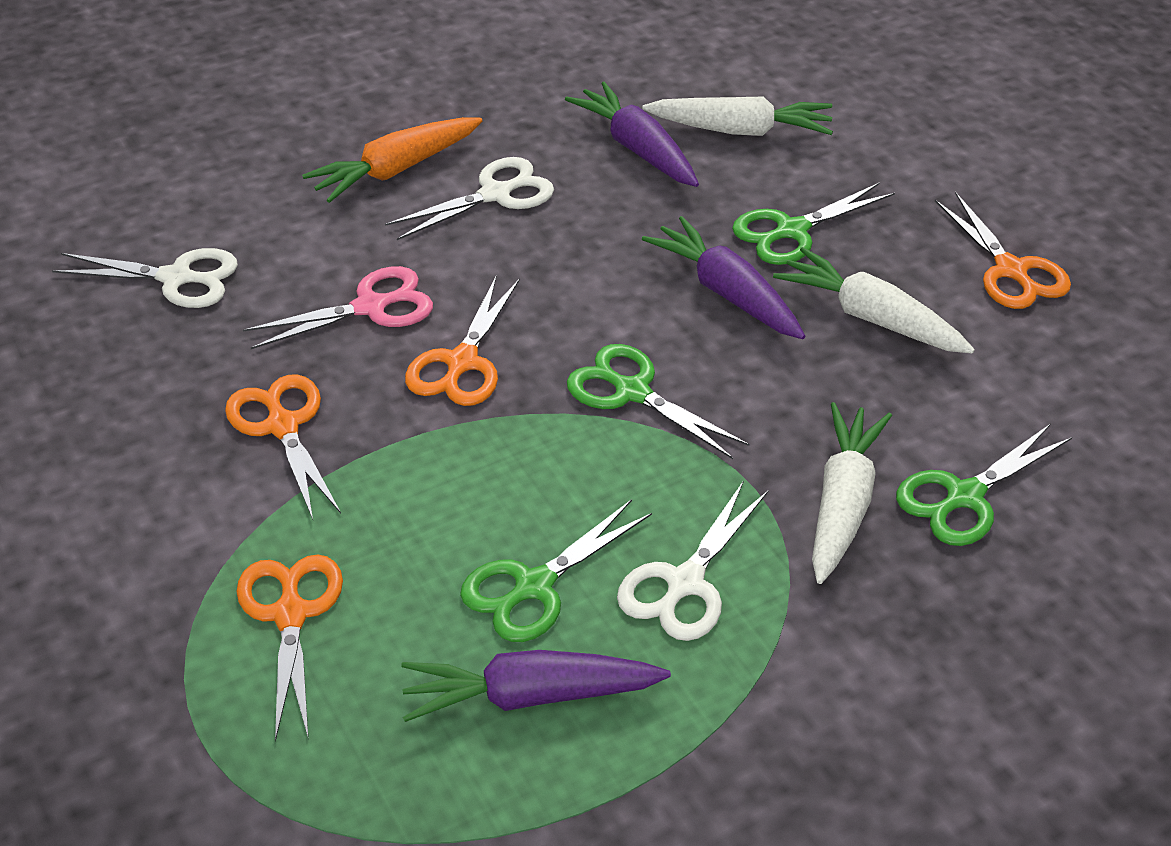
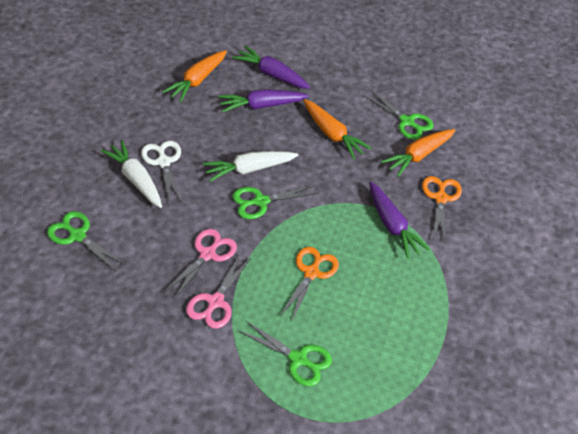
orange carrot: 1 -> 3
orange scissors: 4 -> 2
pink scissors: 1 -> 2
white carrot: 3 -> 2
white scissors: 3 -> 1

